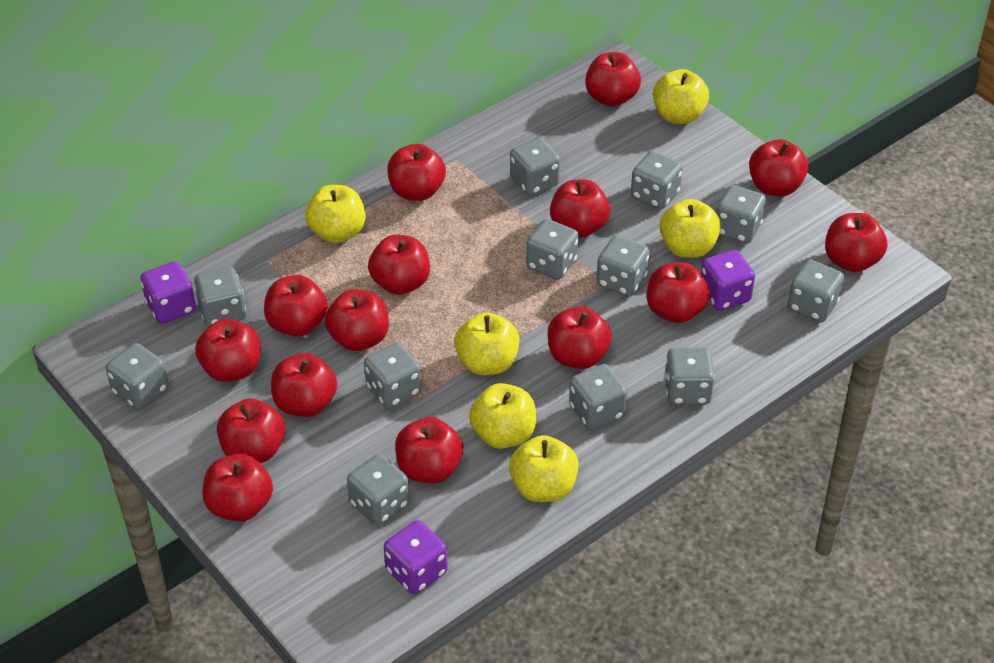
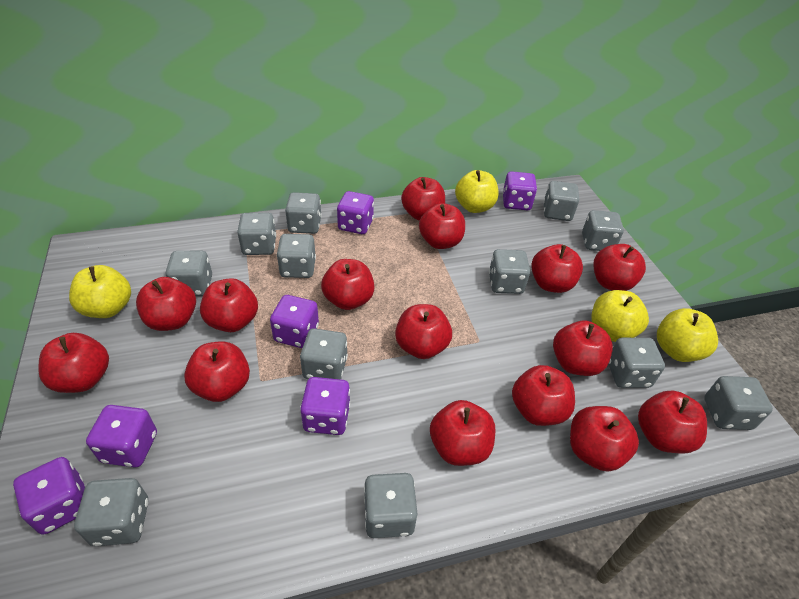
purple dice: 3 -> 6
yellow apple: 6 -> 4

